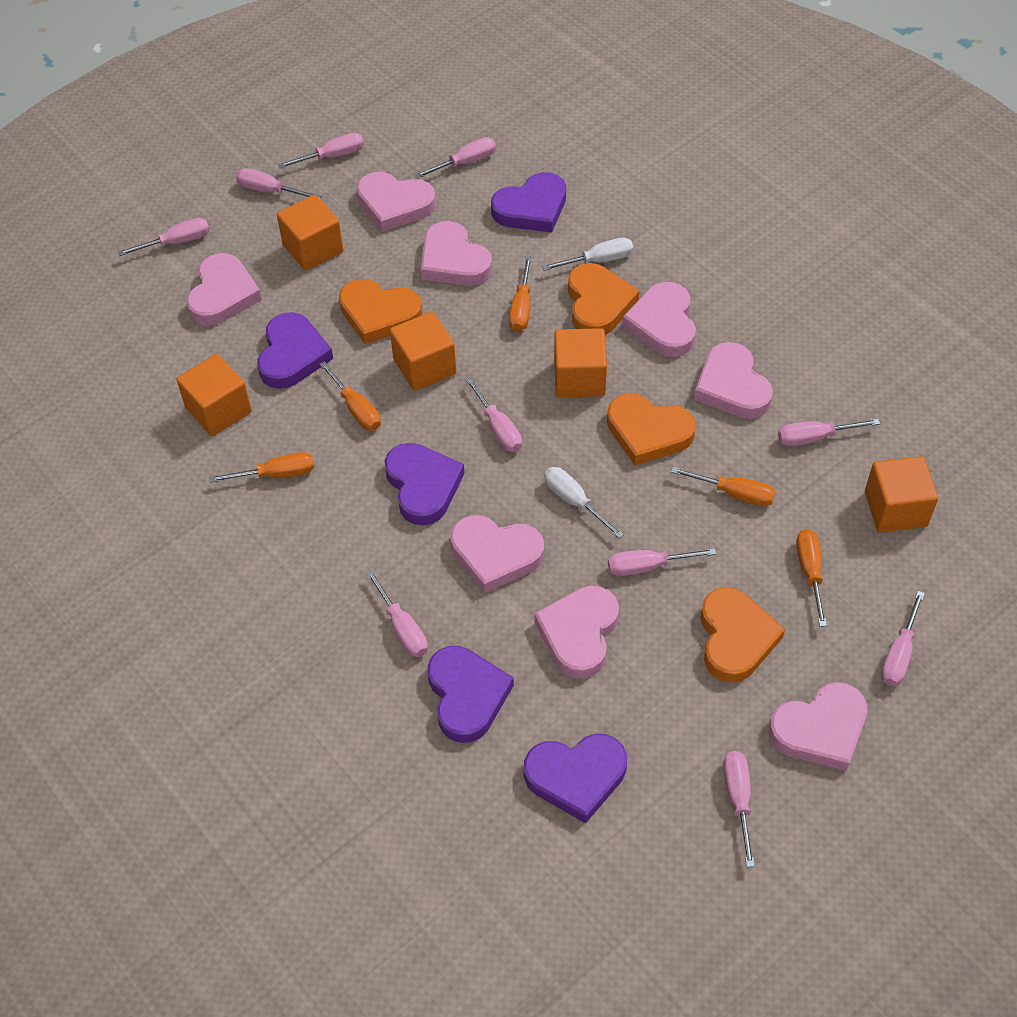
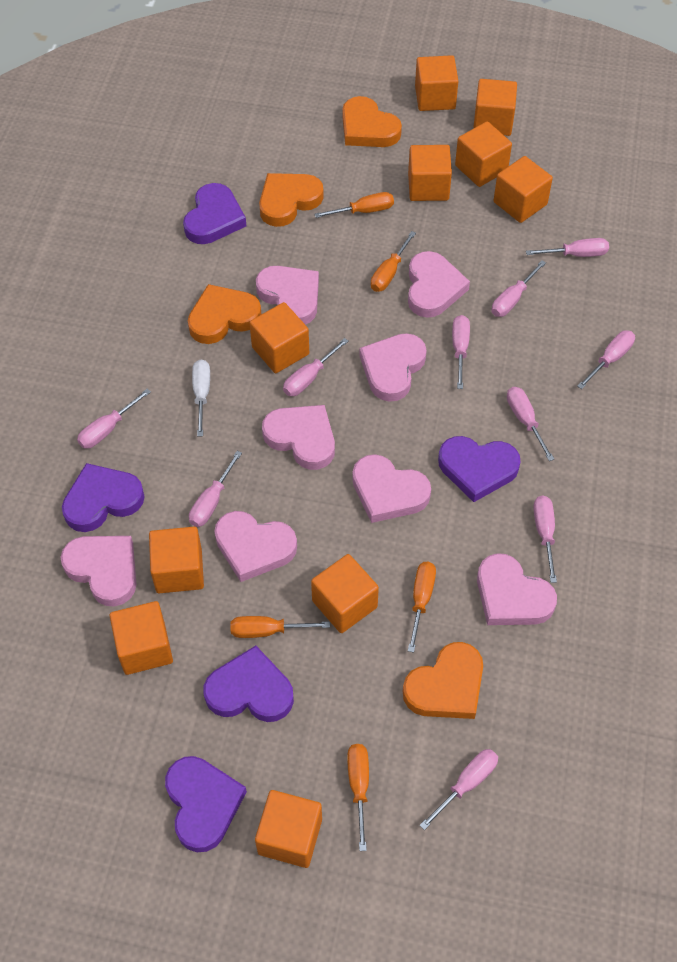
orange cube: 5 -> 10
white screwdriver: 2 -> 1

